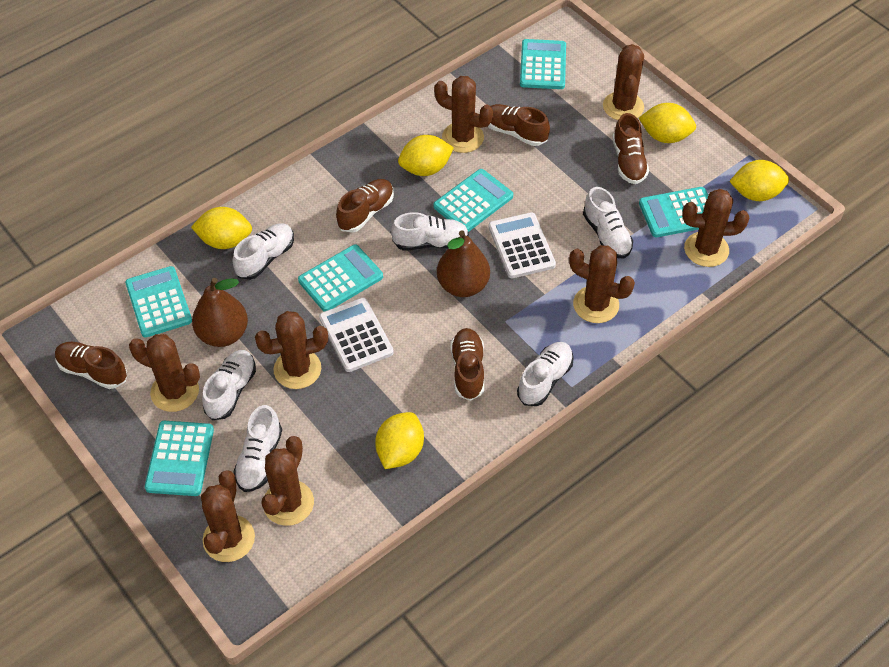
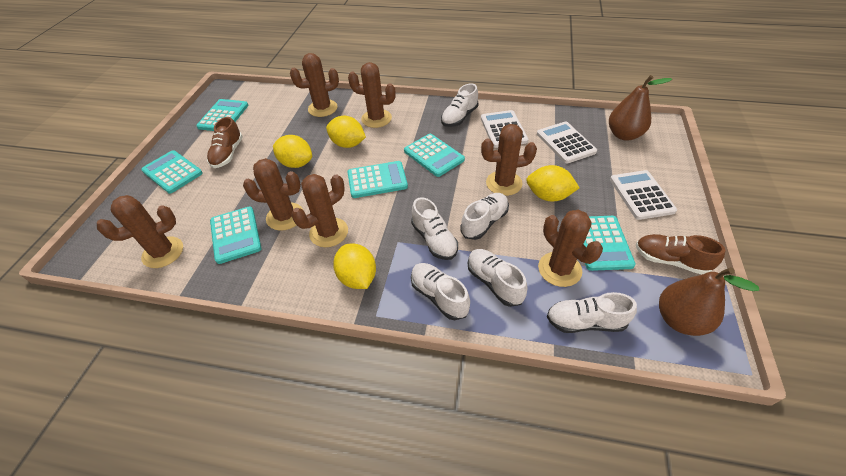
brown cactus: 8 -> 7
brown shoe: 5 -> 2
white calculator: 2 -> 3
yellow lemon: 5 -> 4

